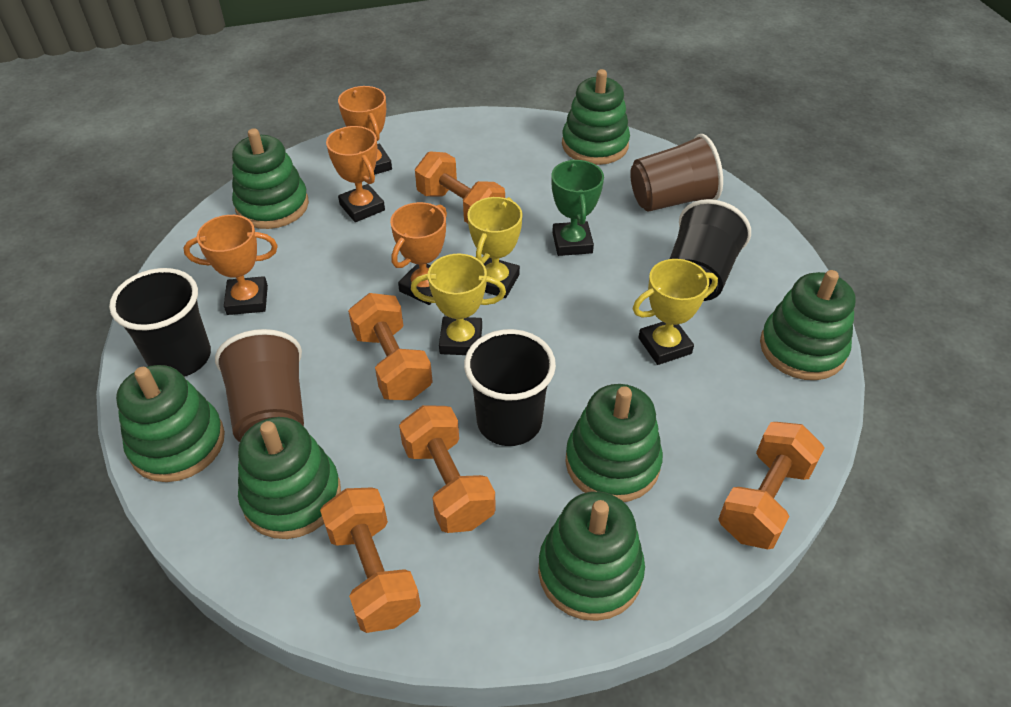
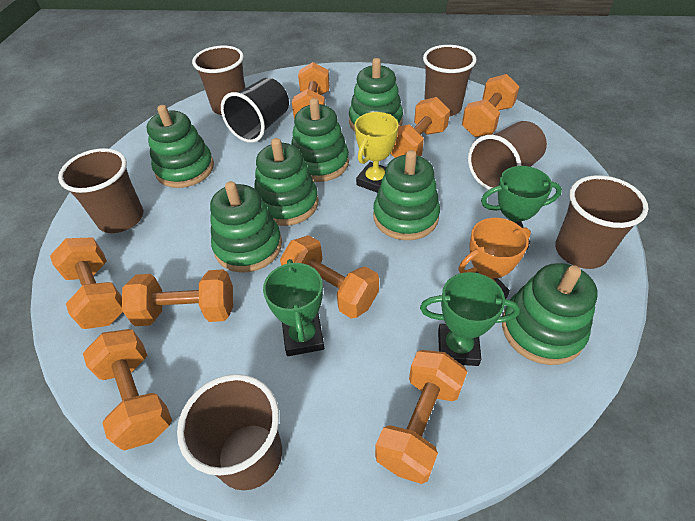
black cup: 3 -> 1
brown cup: 2 -> 6
green trophy: 1 -> 3
orange dumbbell: 5 -> 8
orange trophy: 4 -> 1
yellow trophy: 3 -> 1

